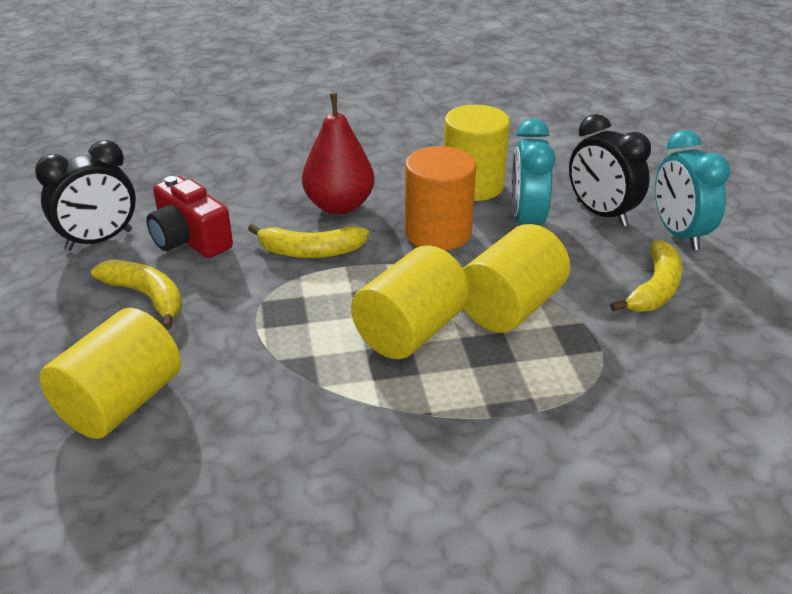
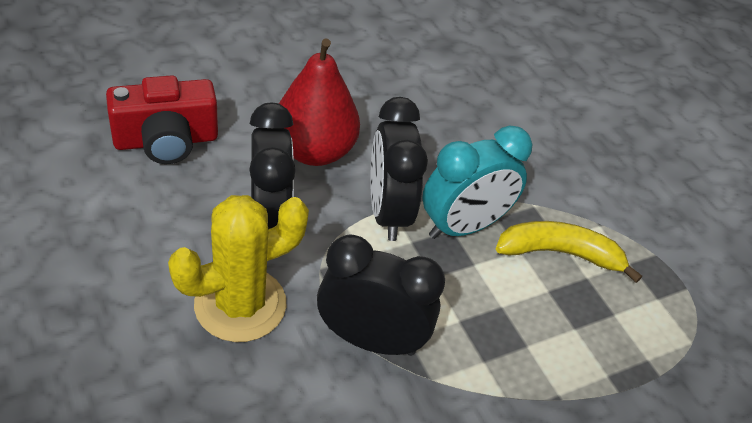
black clock: 2 -> 3
orange cylinder: 1 -> 0
turquoise clock: 2 -> 1
yellow banana: 3 -> 1
yellow cactus: 0 -> 1
yellow cylinder: 4 -> 0

